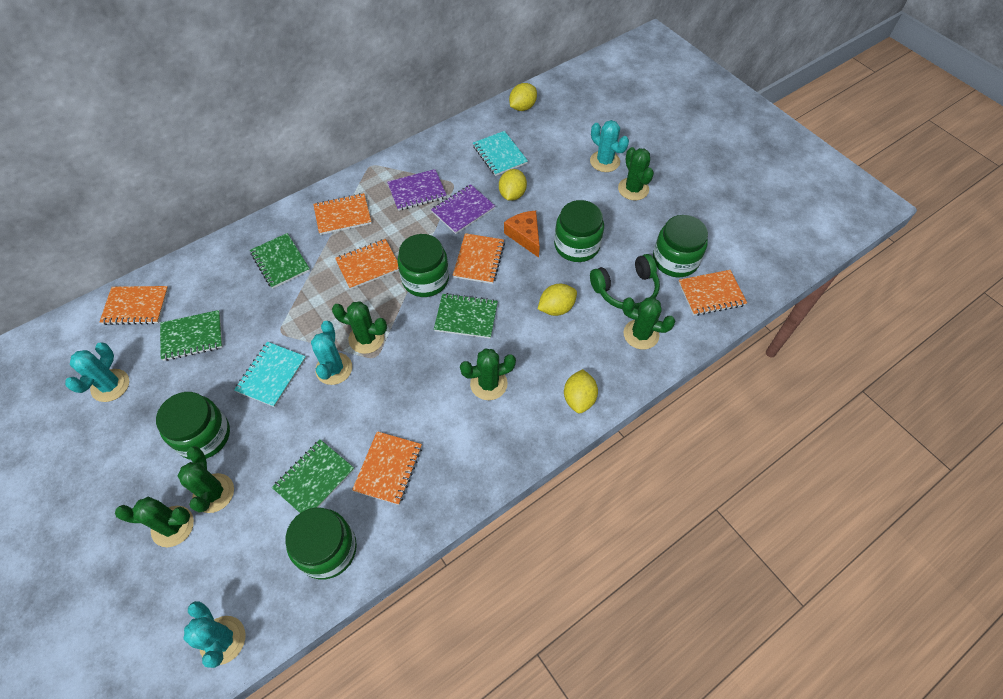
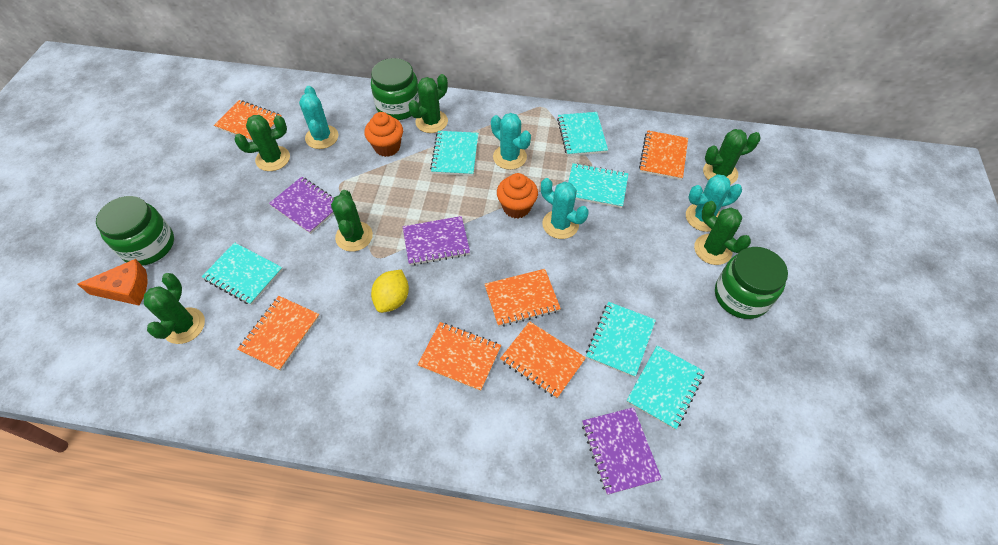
green headphones: 1 -> 0
green jar: 5 -> 3
green notebook: 4 -> 0
orange cupcake: 0 -> 2
purple notebook: 2 -> 3
turquoise notebook: 2 -> 6
yellow lemon: 4 -> 1

